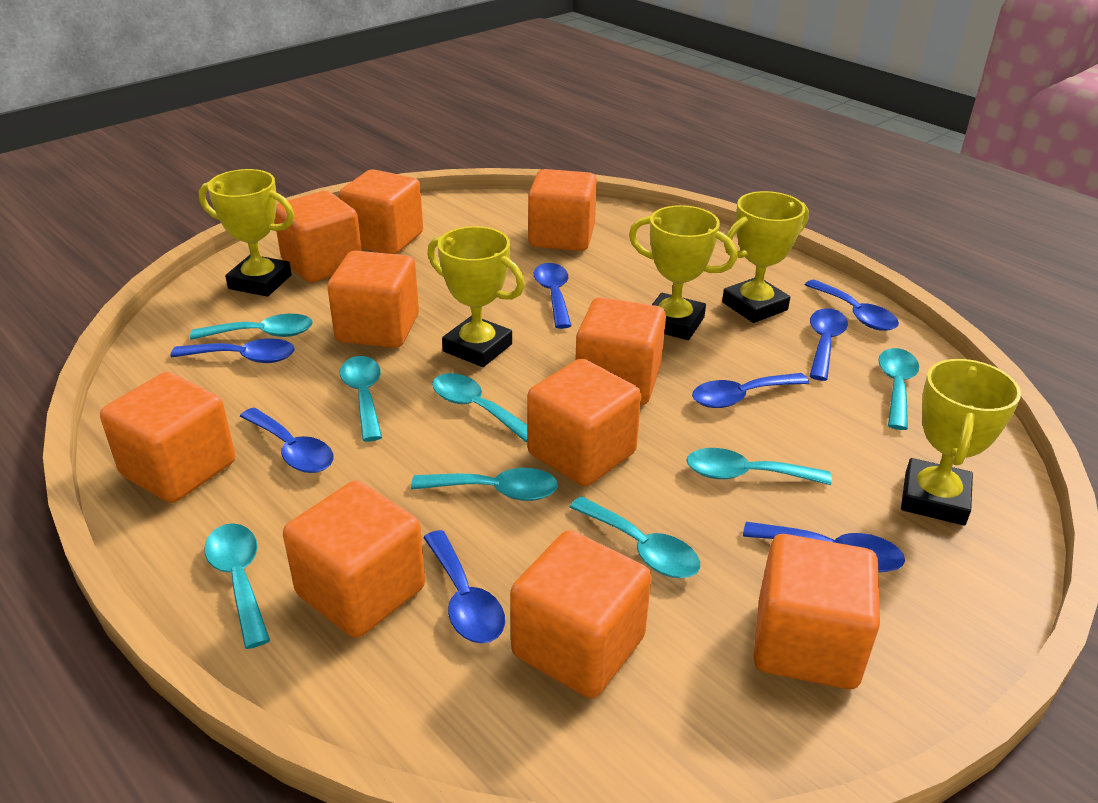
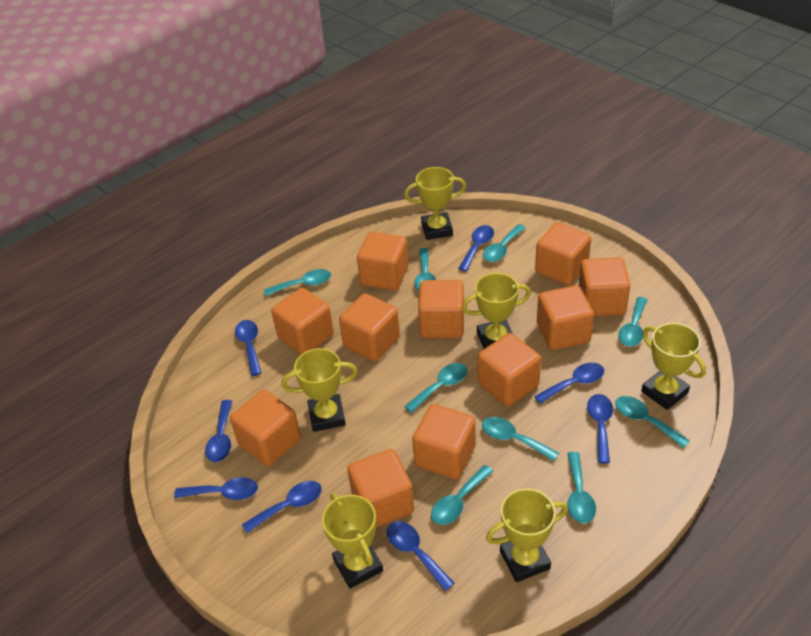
orange cube: 10 -> 11
turquoise spoon: 8 -> 9
yellow trophy: 5 -> 6

